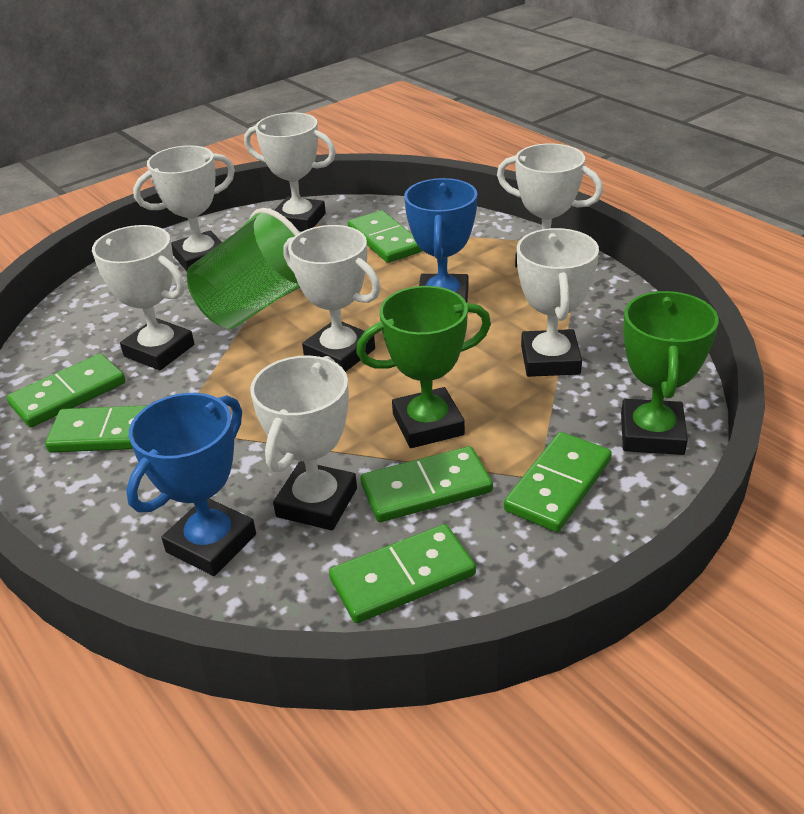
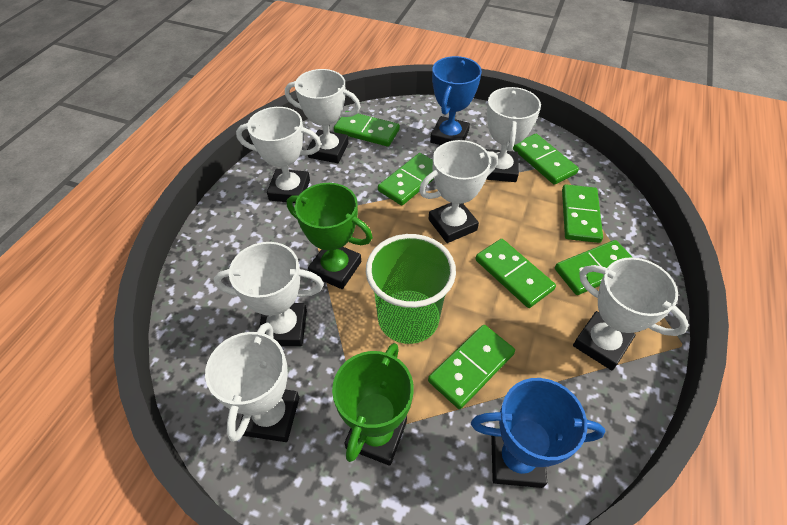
green domino: 6 -> 7

